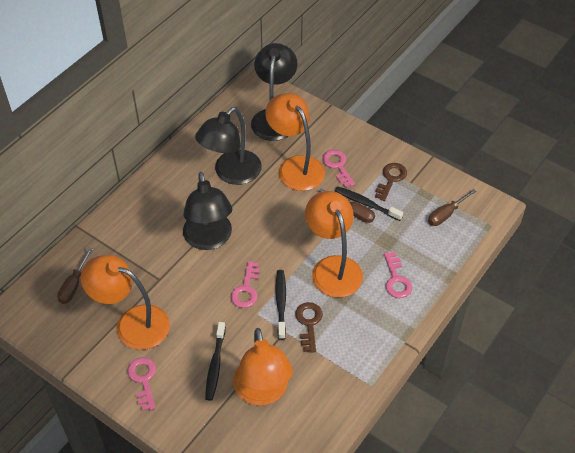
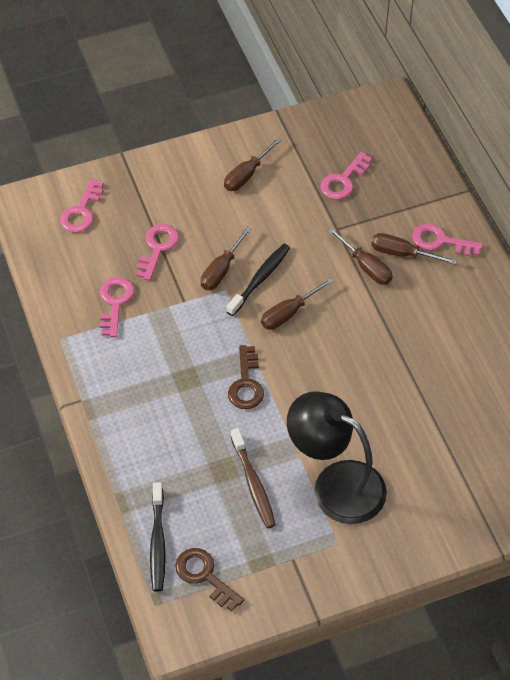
black lamp: 3 -> 1
black toothbrush: 3 -> 2
brown screwdriver: 3 -> 5
brown toothbrush: 0 -> 1
orange lamp: 4 -> 0
pink key: 4 -> 5

